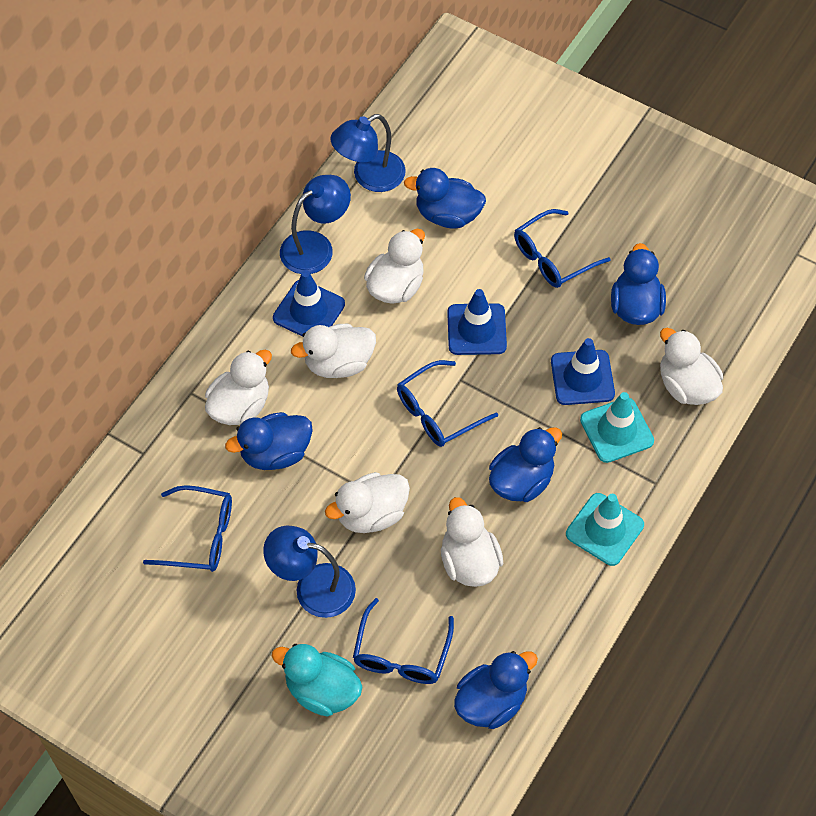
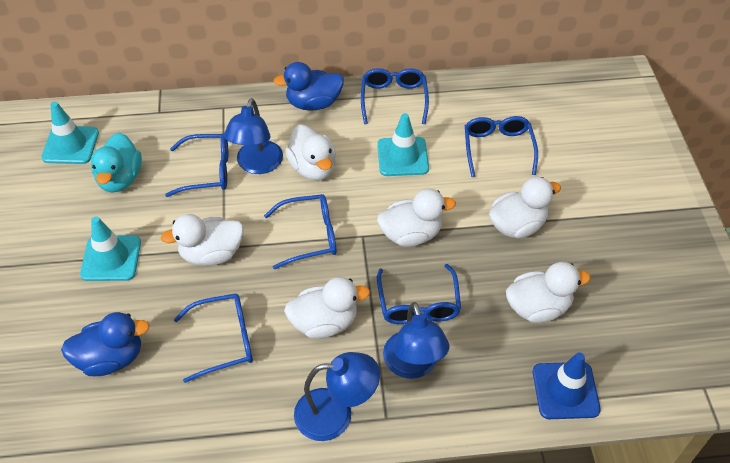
blue duck: 5 -> 2
blue glasses: 4 -> 6
blue traffic cone: 3 -> 1
turquoise traffic cone: 2 -> 3

